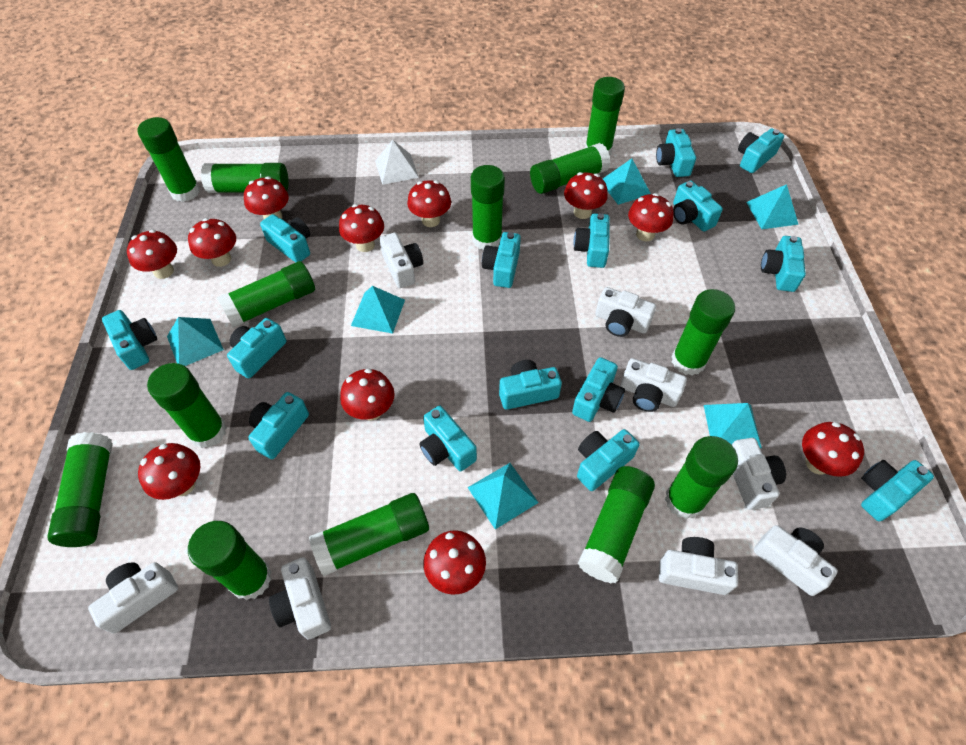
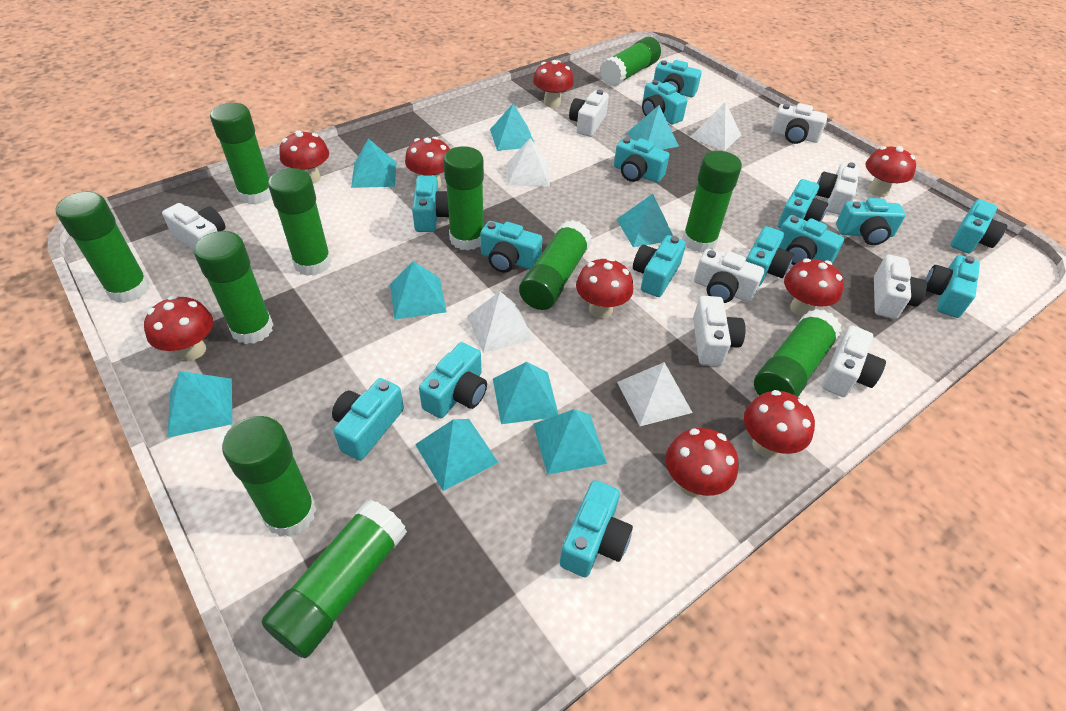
green glue stick: 13 -> 11
red mushroom: 11 -> 9
turquoise pyramid: 6 -> 9
white pyramid: 1 -> 4

